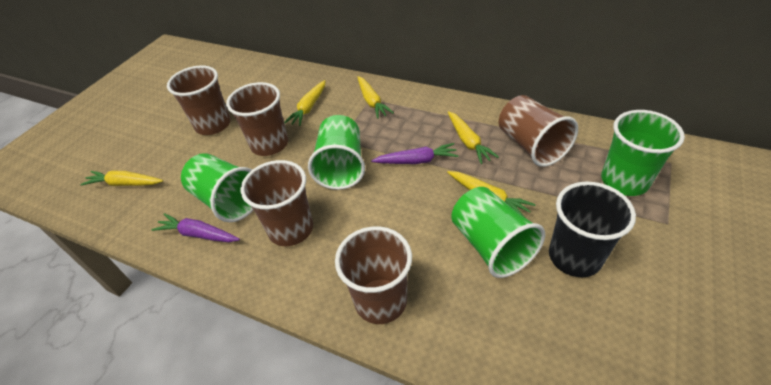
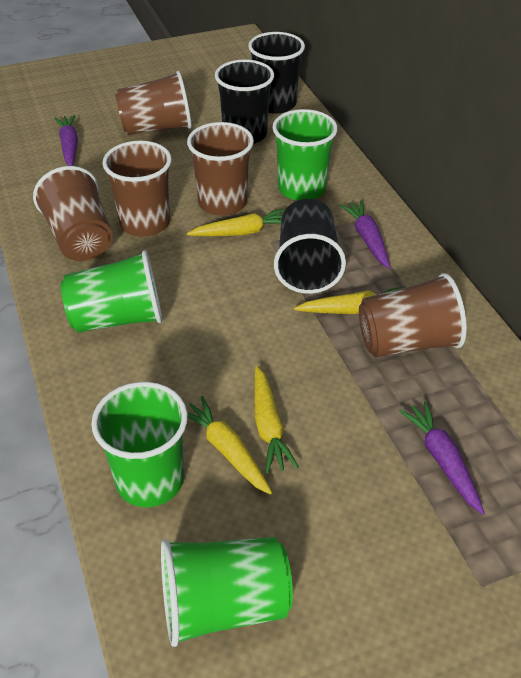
black cup: 1 -> 3
purple carrot: 2 -> 3
yellow carrot: 5 -> 4

